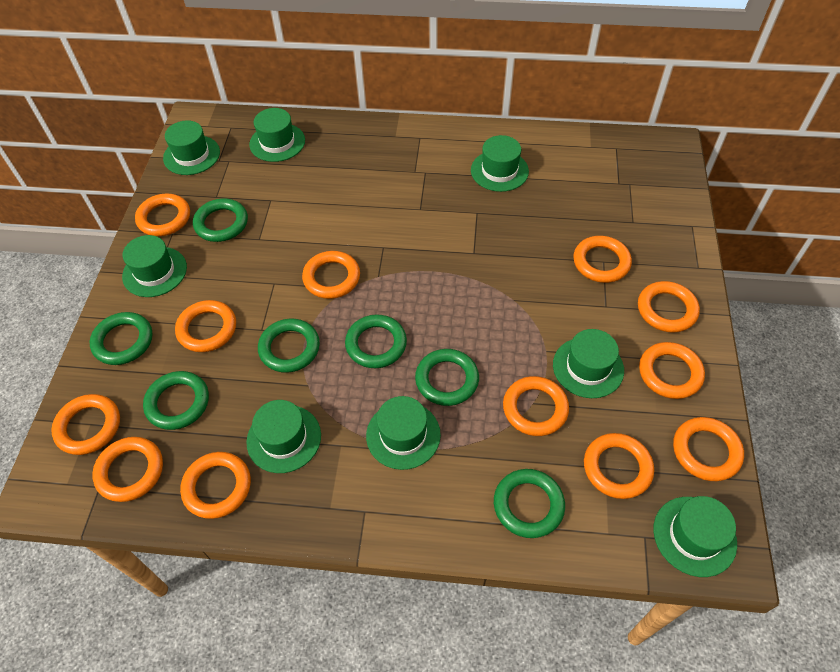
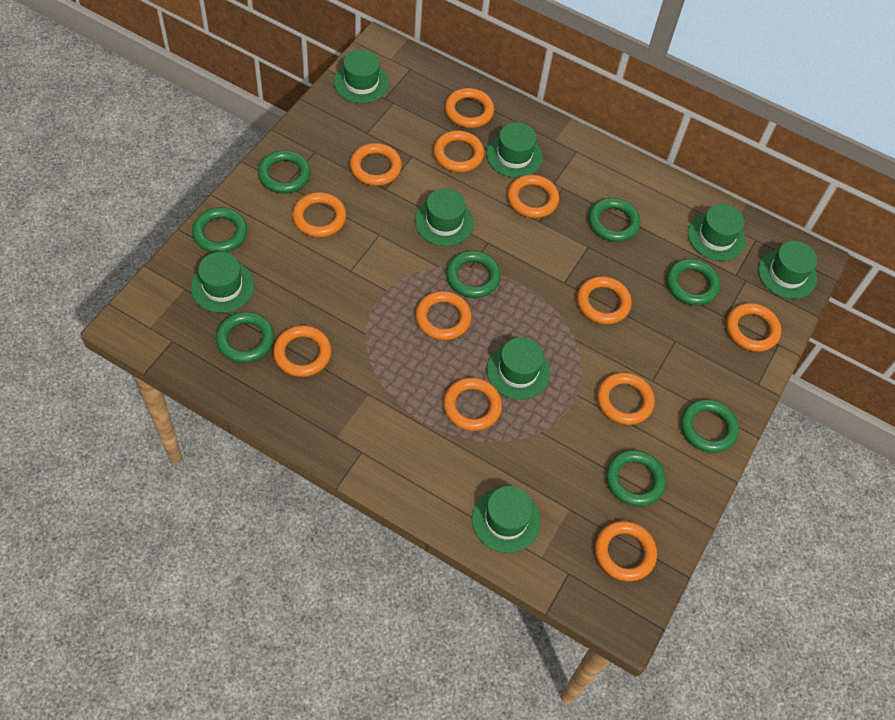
green ring: 7 -> 8

